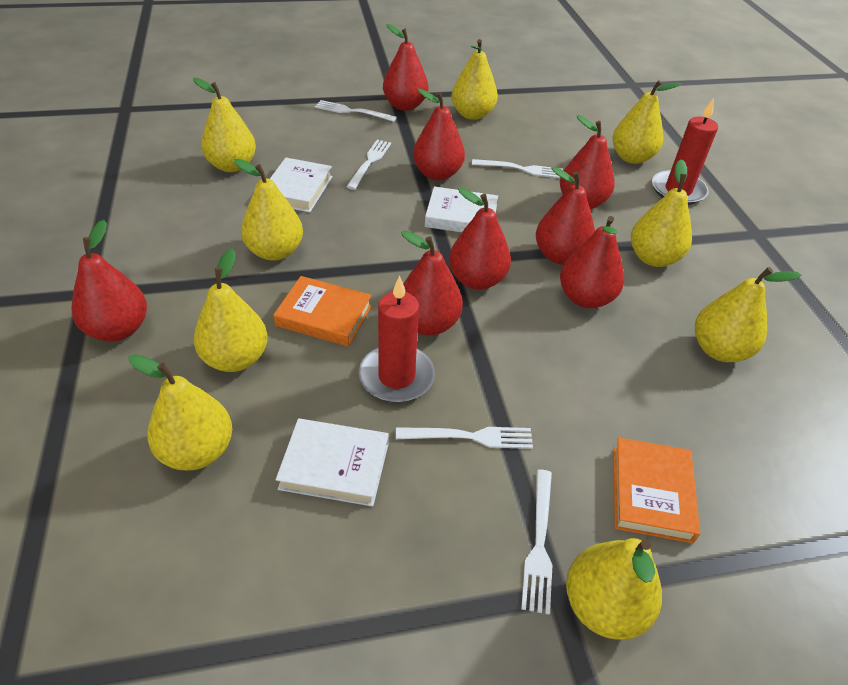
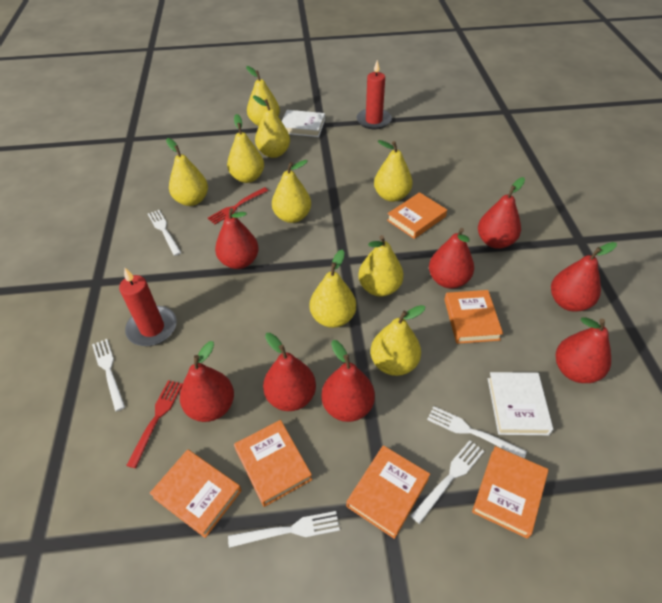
orange book: 2 -> 6
red fork: 0 -> 2
white book: 3 -> 2

